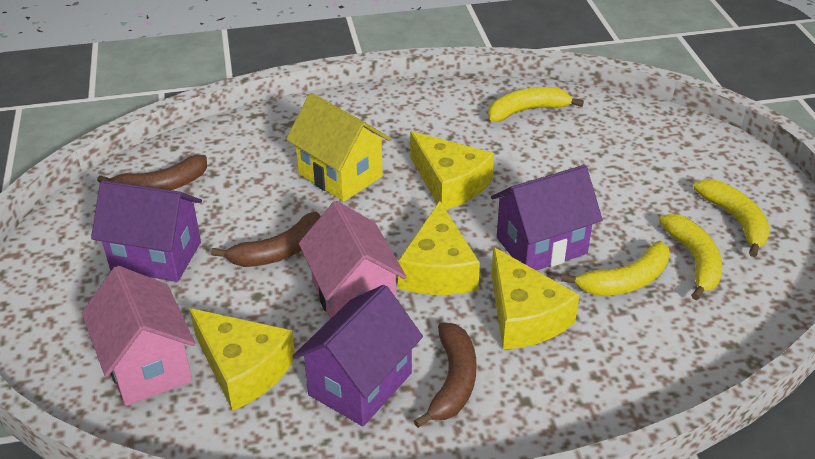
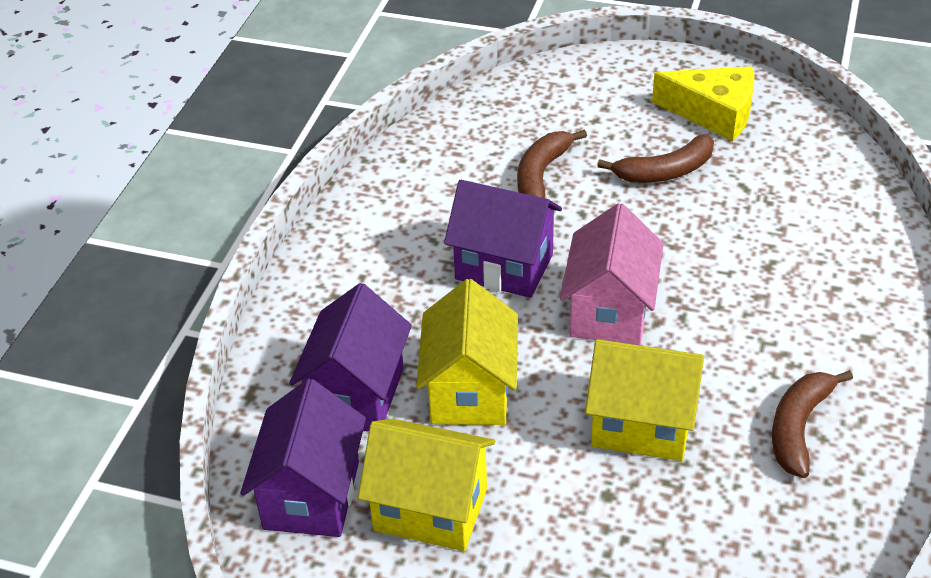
pink house: 2 -> 1
yellow banana: 4 -> 0
yellow cheese: 4 -> 1
yellow house: 1 -> 3

